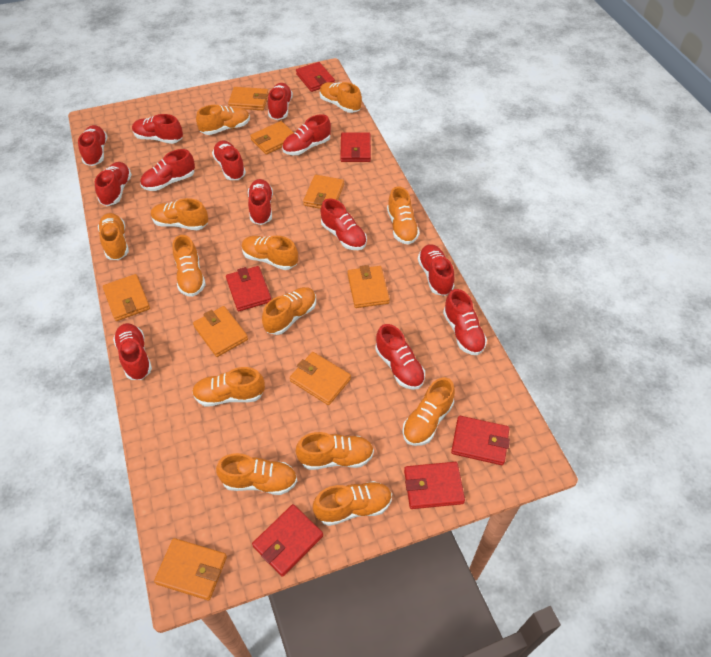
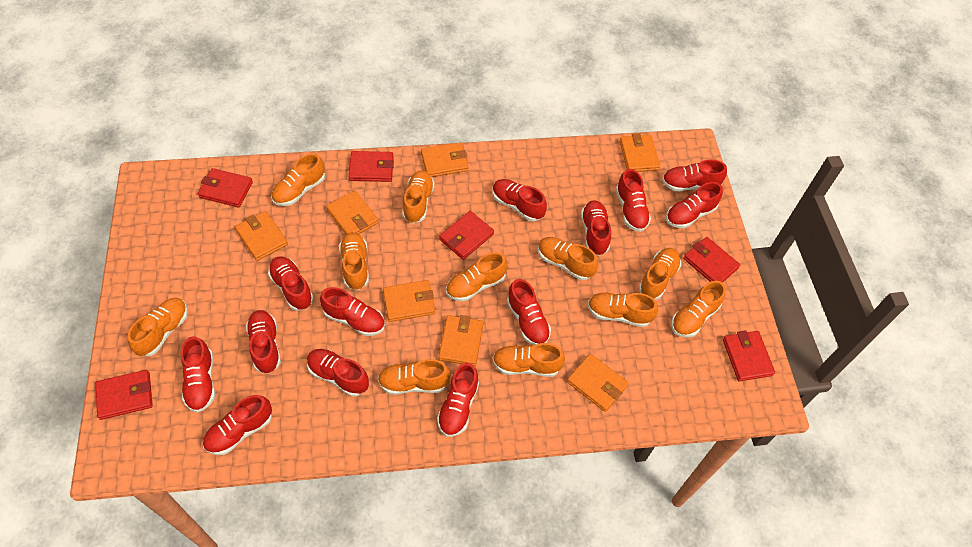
orange shoe: 13 -> 11
orange wallet: 8 -> 7

